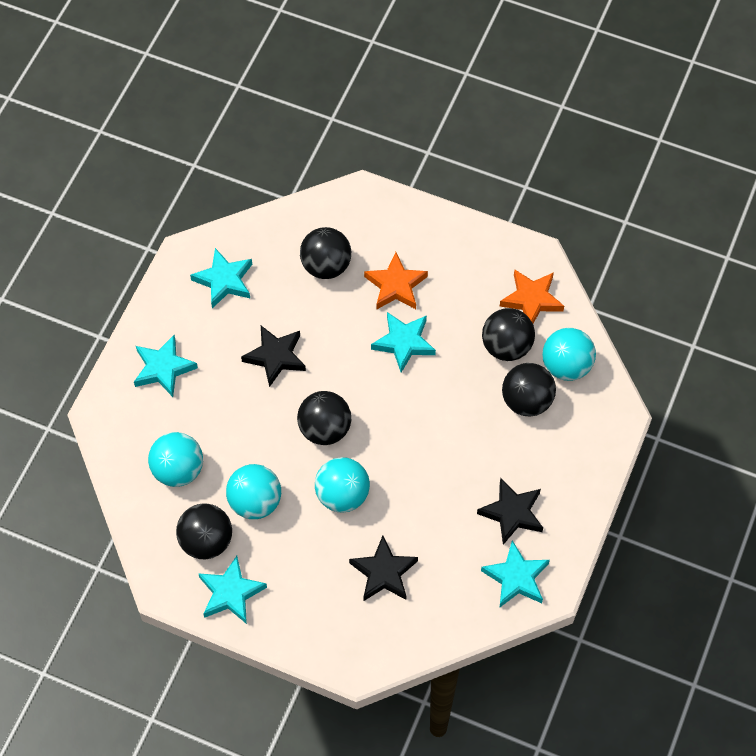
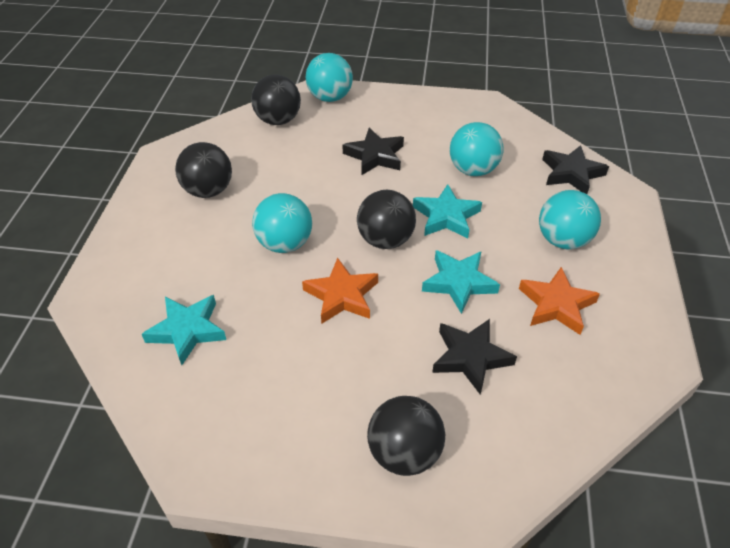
black ball: 5 -> 4
turquoise star: 5 -> 3

